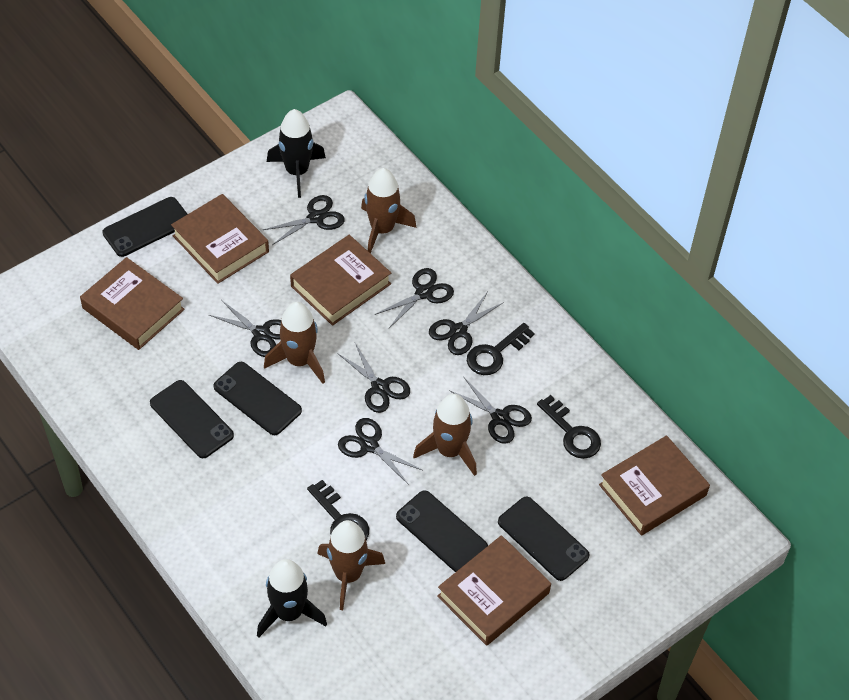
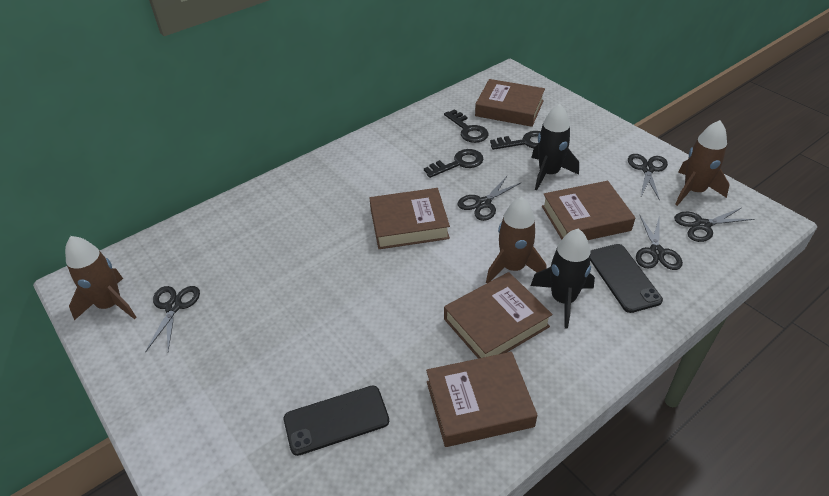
black phone: 5 -> 2
black scissors: 7 -> 5
brown rocket: 4 -> 3

